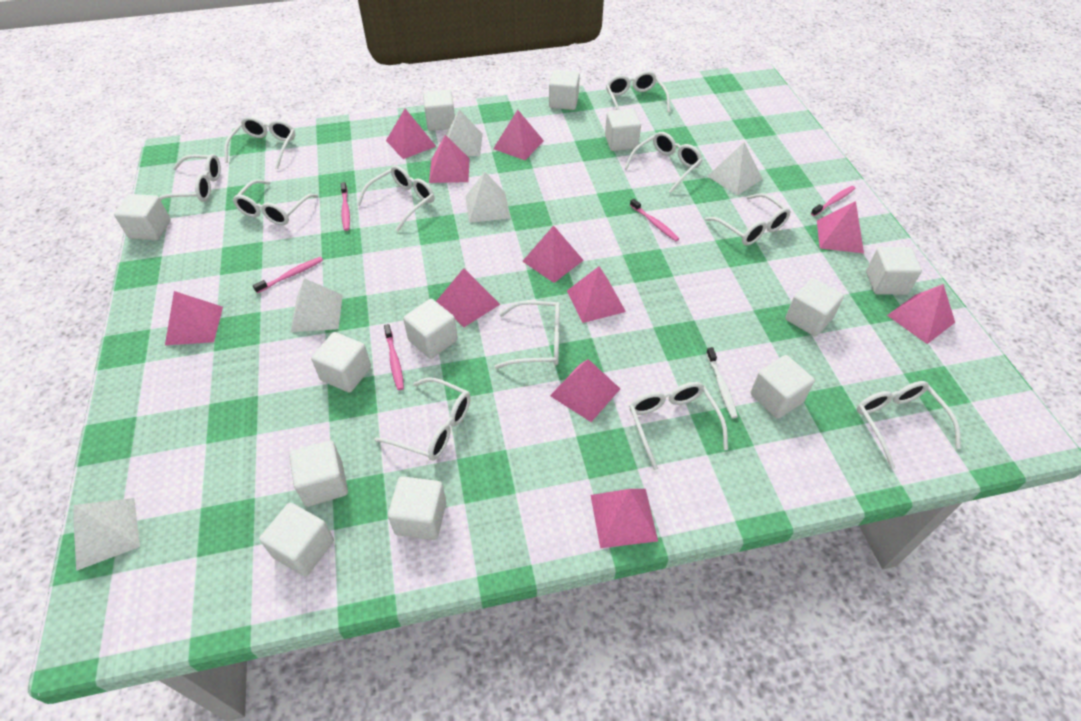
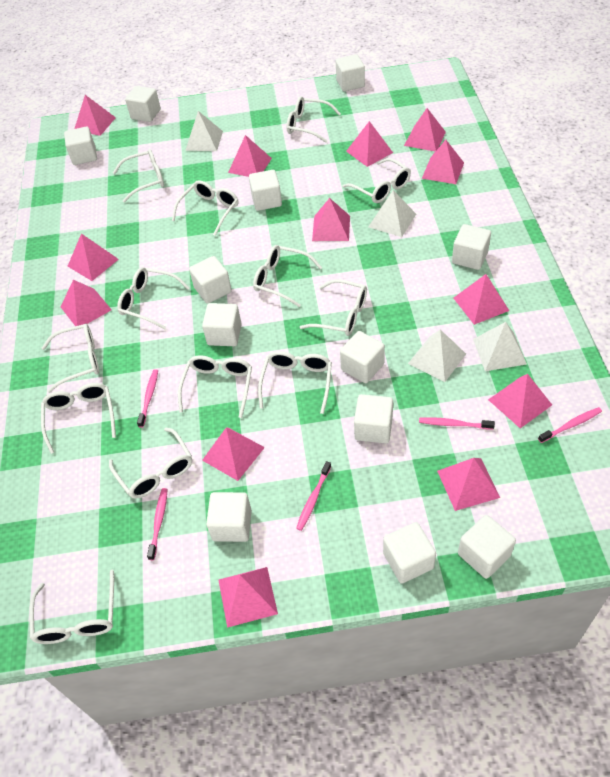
pink pyramid: 11 -> 13
white glasses: 11 -> 13
white pyramid: 5 -> 4
white toothbrush: 1 -> 0

